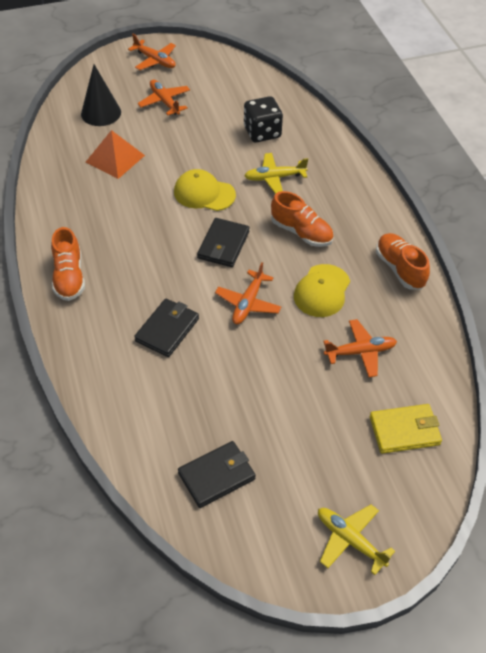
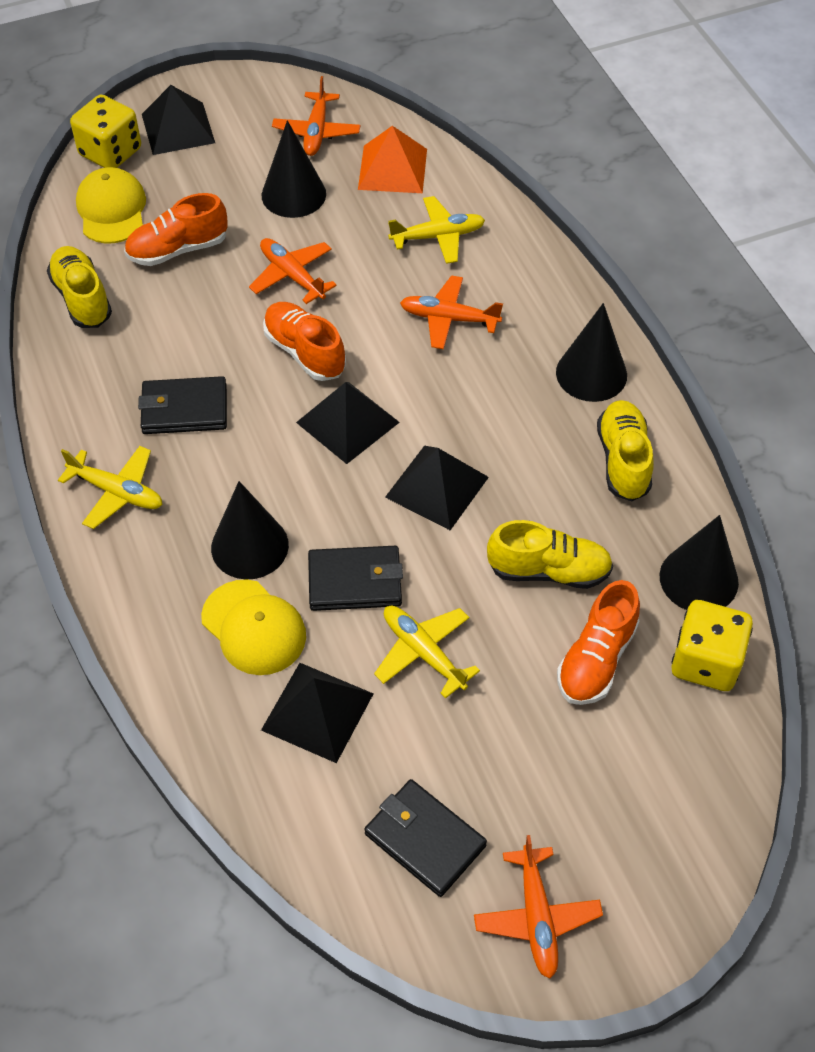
black cone: 1 -> 4
black dice: 1 -> 0
black pyramid: 0 -> 4
yellow dice: 0 -> 2
yellow plane: 2 -> 3
yellow shoe: 0 -> 3
yellow wallet: 1 -> 0

